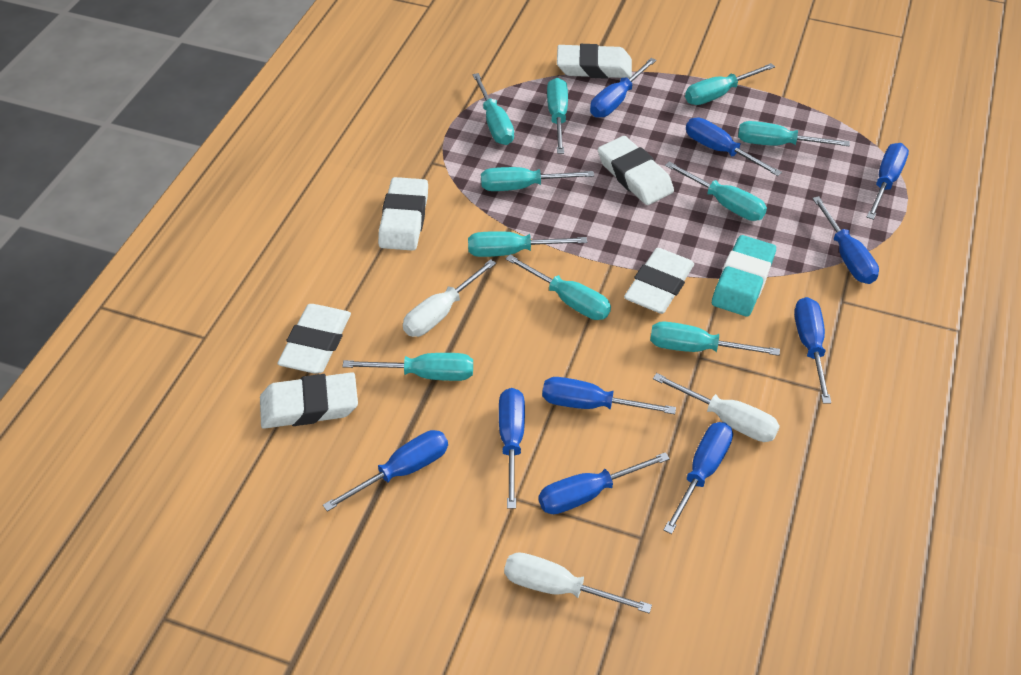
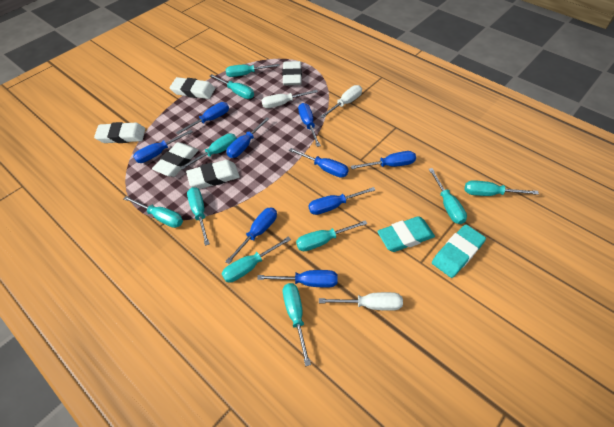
blue screwdriver: 10 -> 9
turquoise eraser: 1 -> 2
white eraser: 6 -> 5

